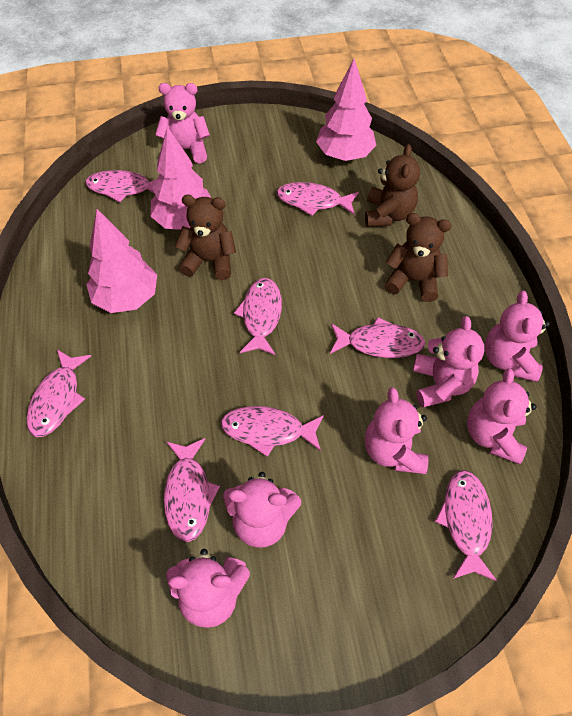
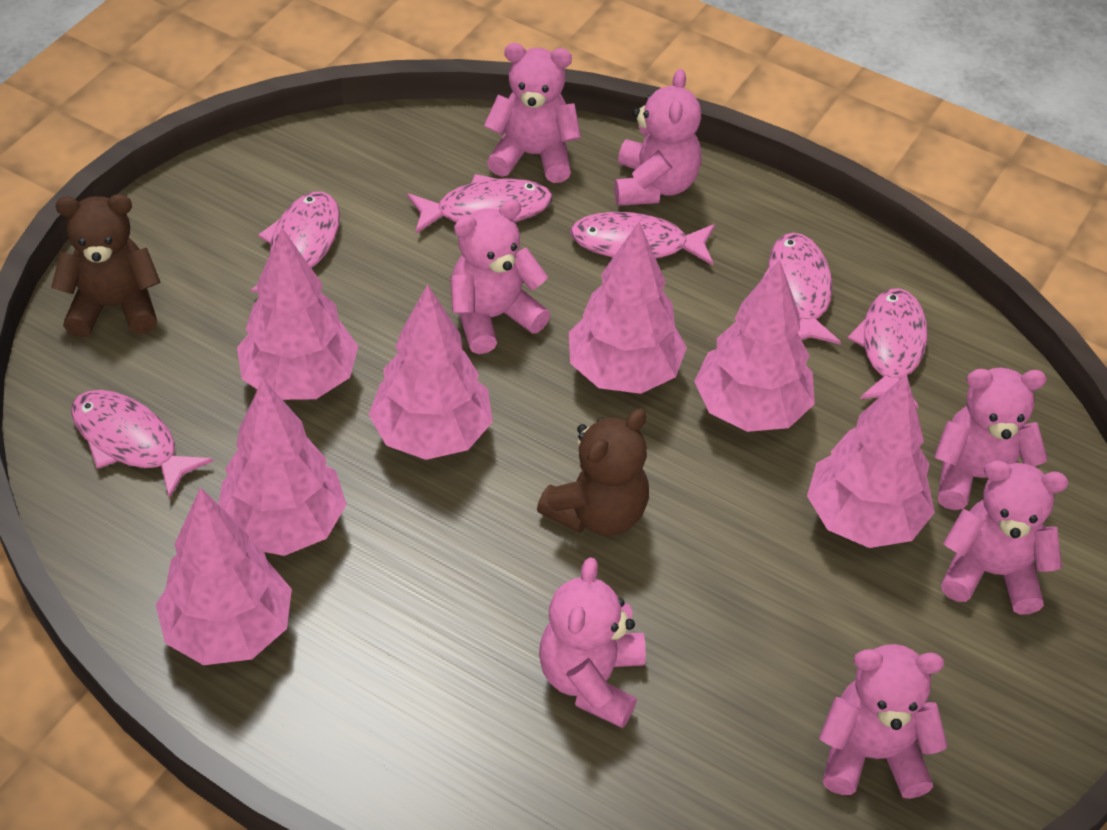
brown teddy bear: 3 -> 2
pink fish: 8 -> 6
pink tree: 3 -> 7

